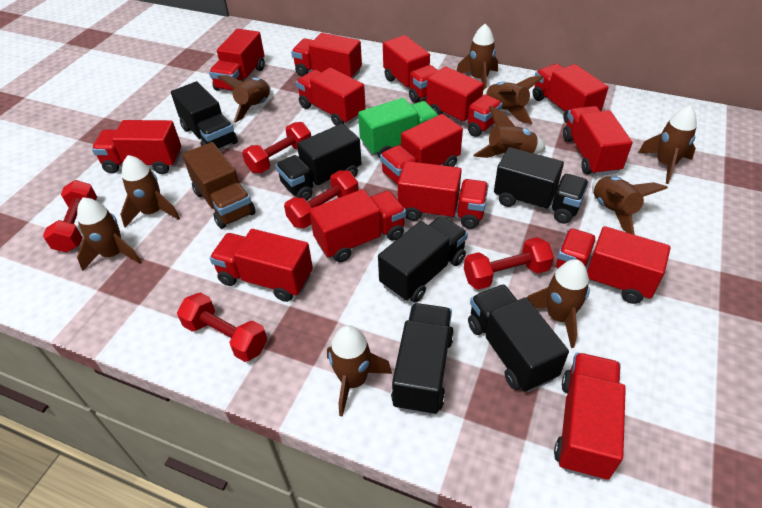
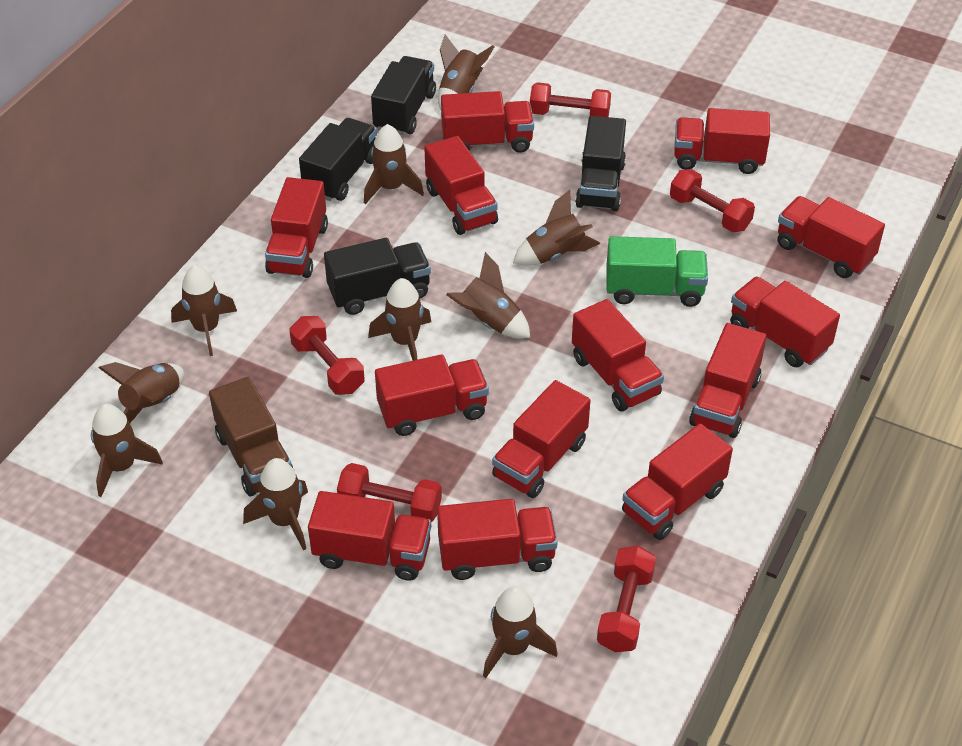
black truck: 6 -> 4
red truck: 14 -> 13

